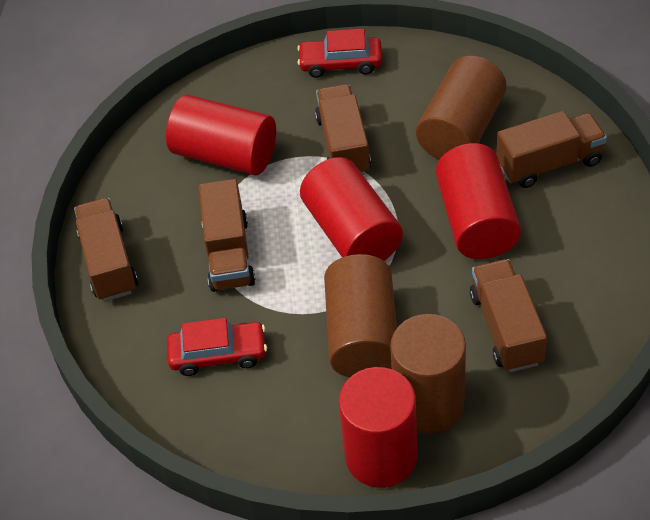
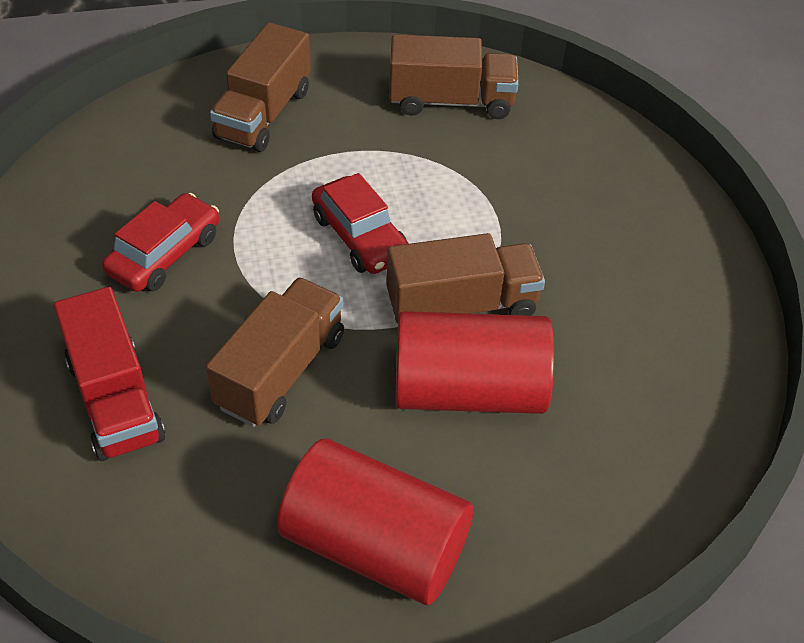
brown cylinder: 3 -> 0
brown truck: 5 -> 4
red cylinder: 4 -> 2
red truck: 0 -> 1

